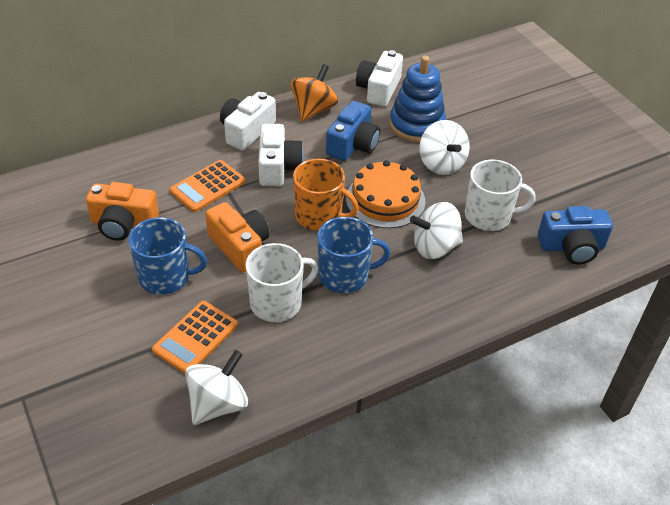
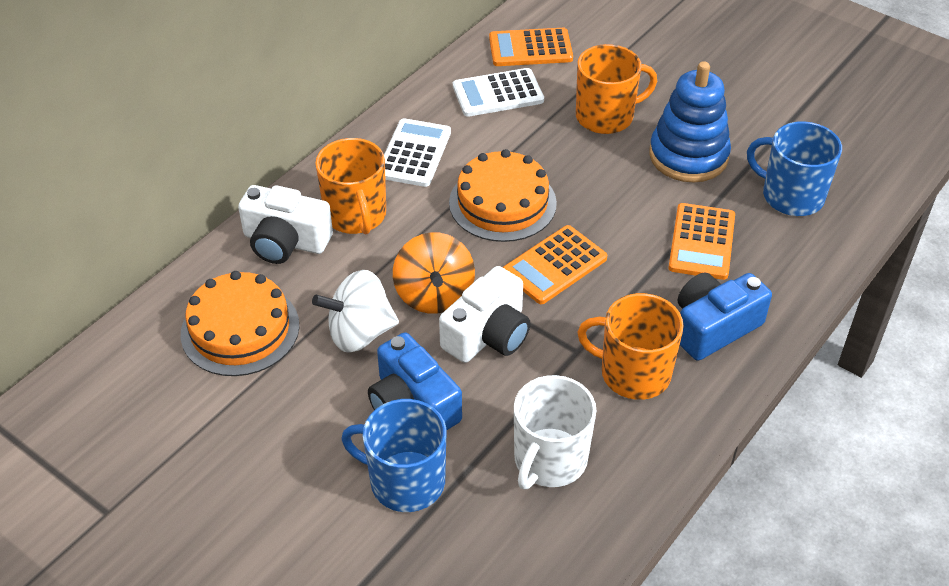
orange cake: 1 -> 2
orange calculator: 2 -> 3
orange camera: 2 -> 0
orange mug: 1 -> 3
white calculator: 0 -> 2
white camera: 3 -> 2
white mug: 2 -> 1
white spinning top: 3 -> 1

